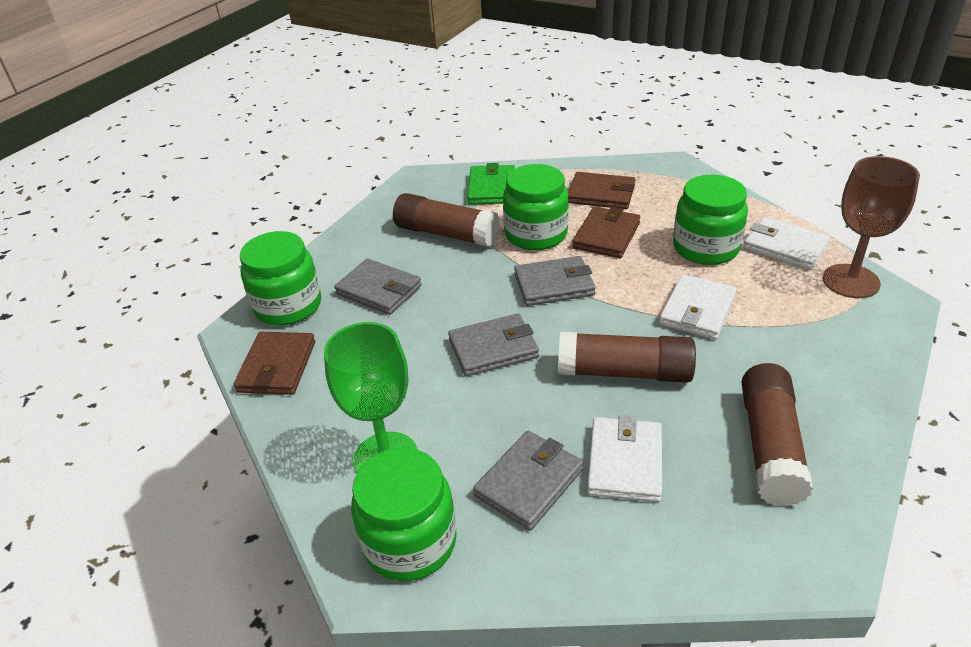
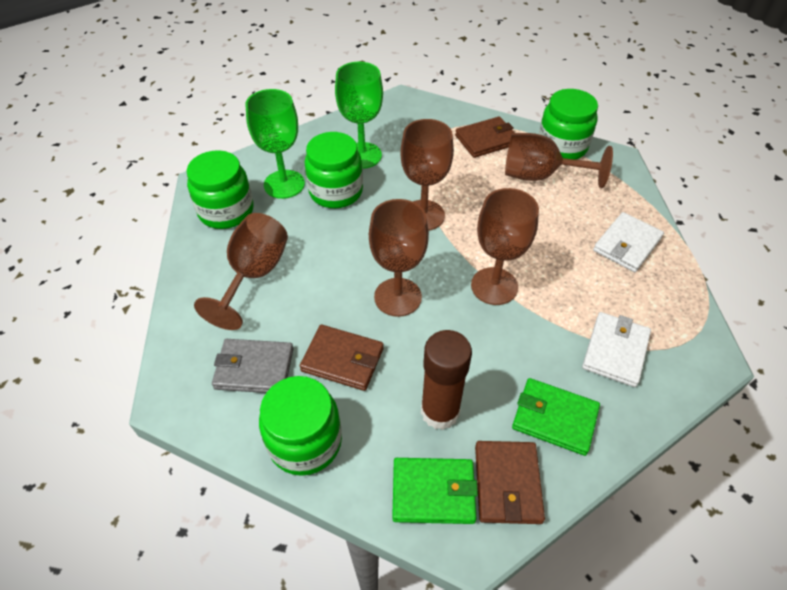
brown glue stick: 3 -> 1
brown goblet: 1 -> 5
green goblet: 1 -> 2
green wallet: 1 -> 2
grey wallet: 4 -> 1
white wallet: 3 -> 2

